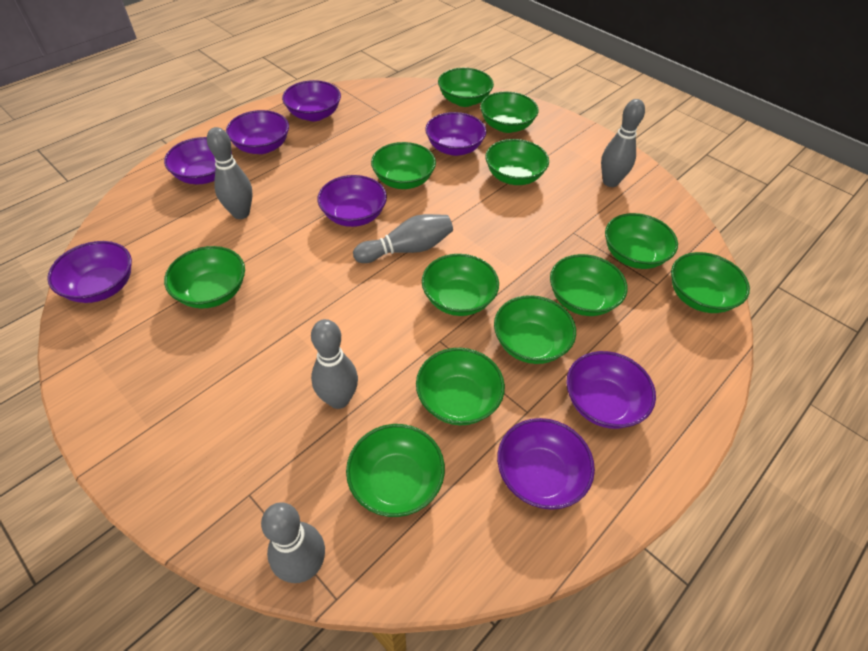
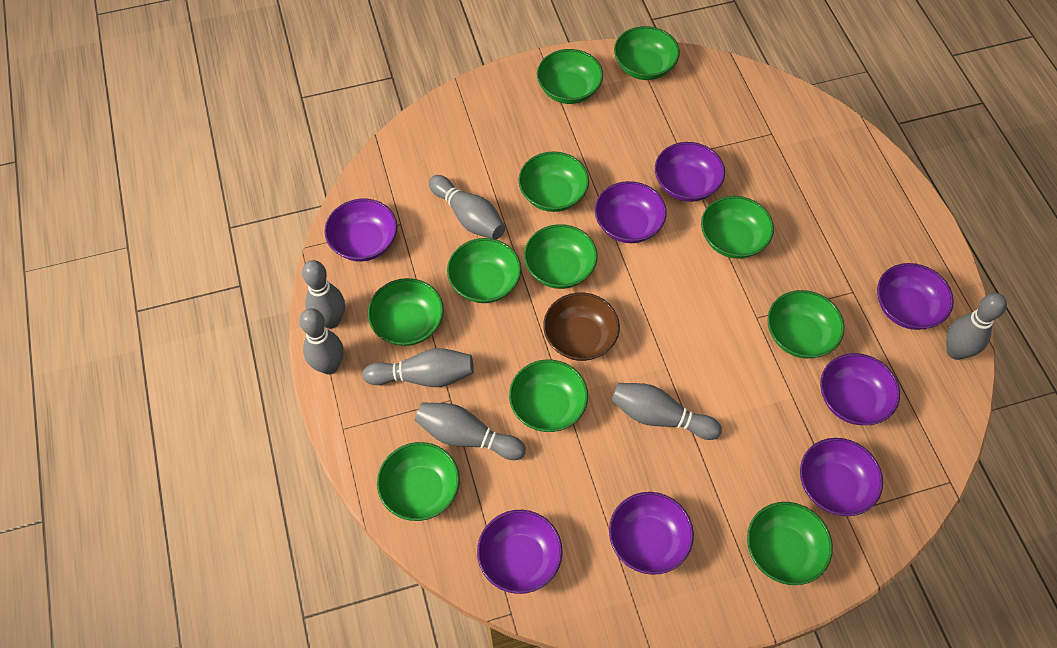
brown bowl: 0 -> 1
green bowl: 12 -> 11
grey bowling pin: 5 -> 7

